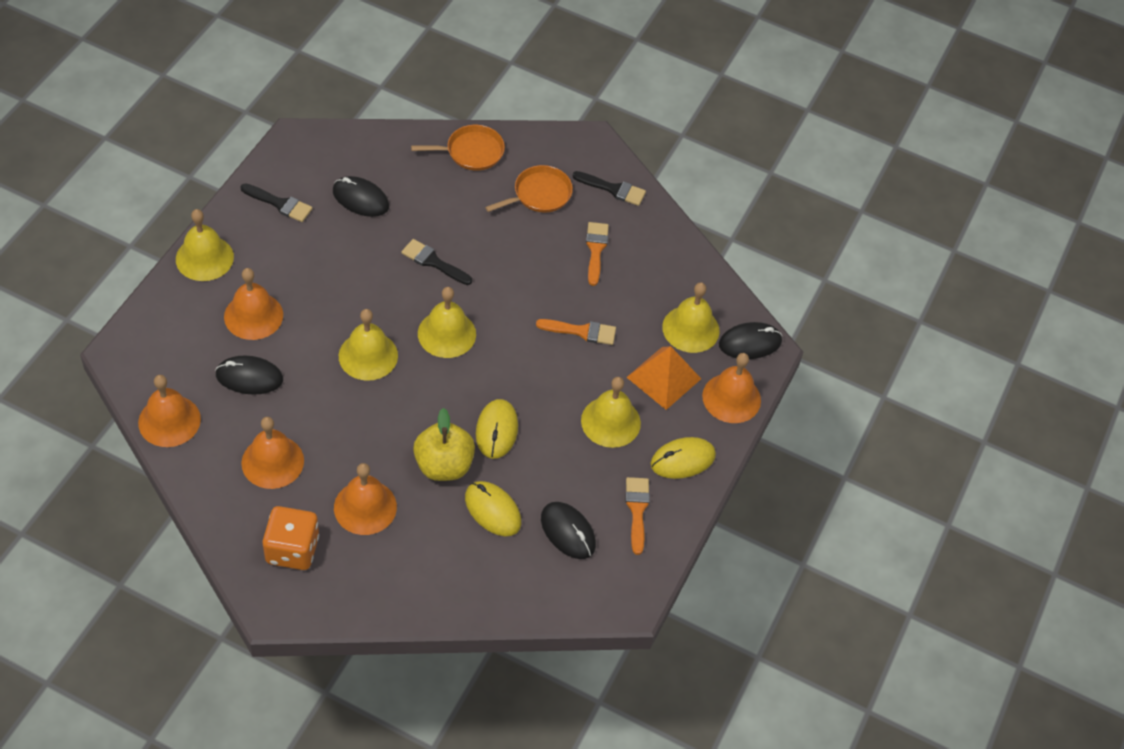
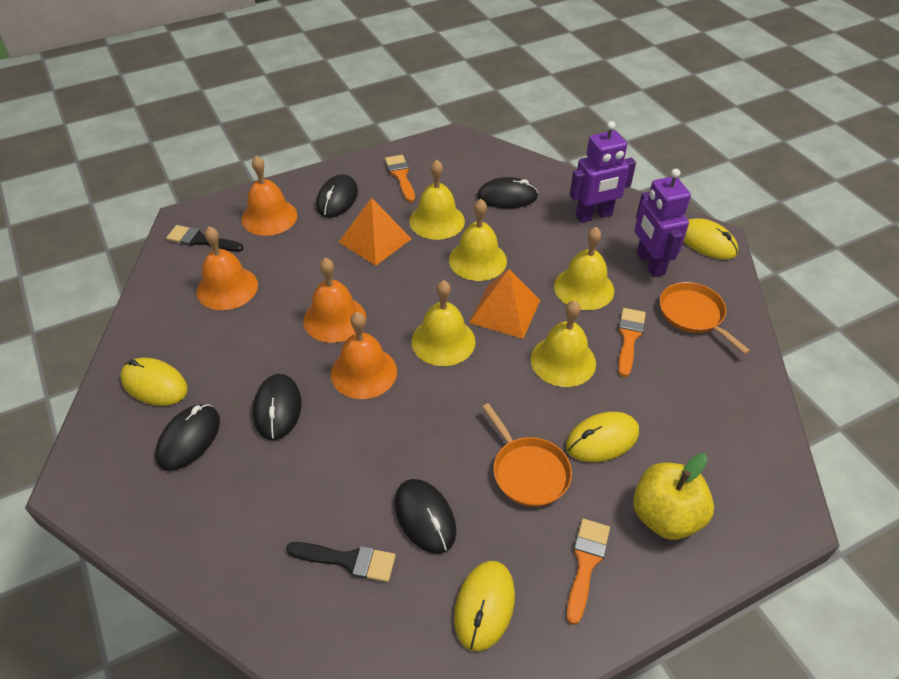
black brush: 3 -> 2
black mouse: 4 -> 5
orange bell: 5 -> 4
orange dice: 1 -> 0
orange pyramid: 1 -> 2
purple robot: 0 -> 2
yellow mouse: 3 -> 4

